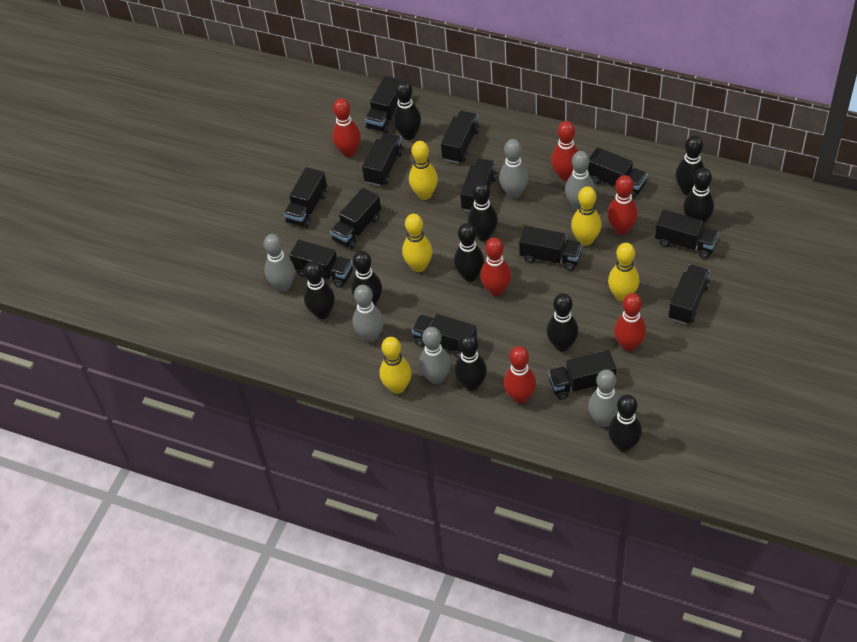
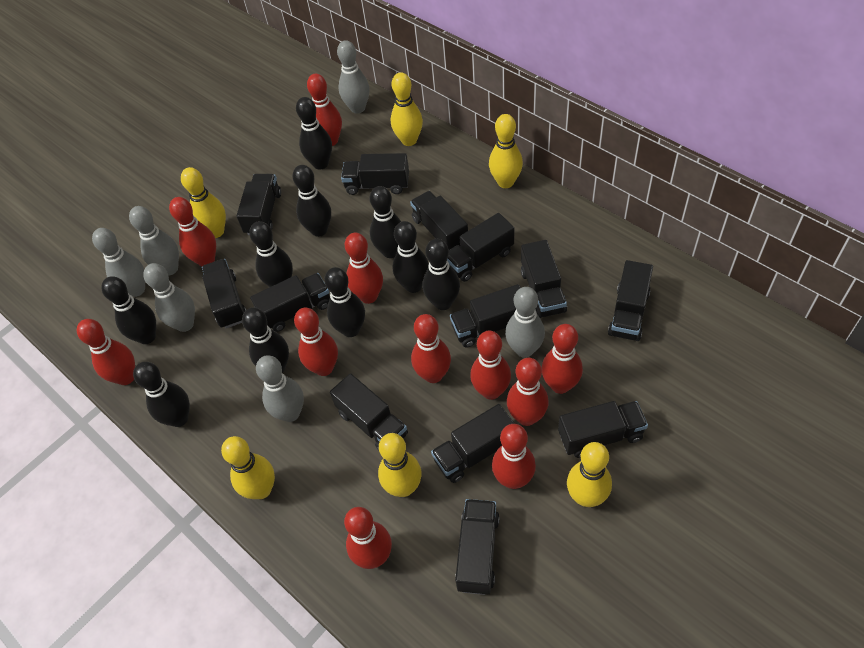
red bowling pin: 6 -> 11
yellow bowling pin: 5 -> 6

